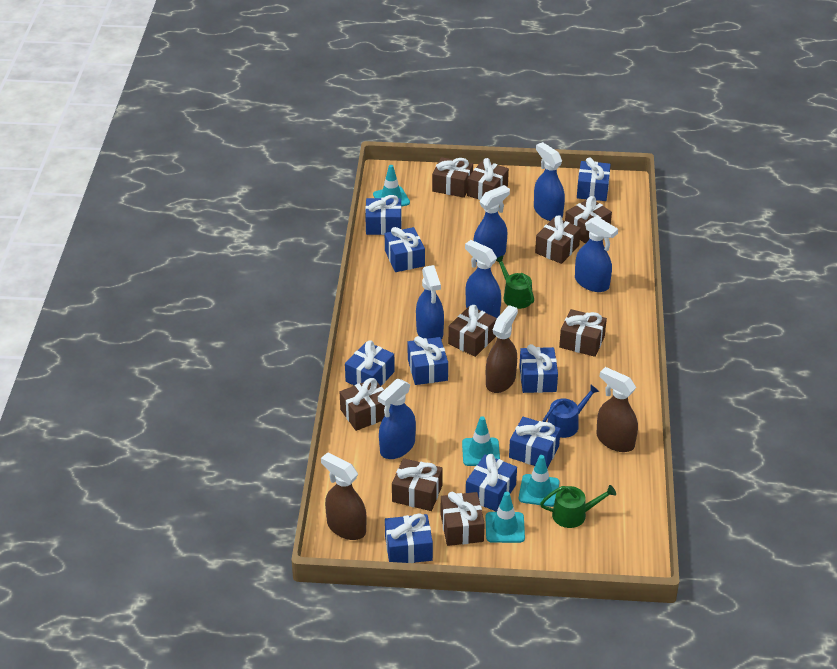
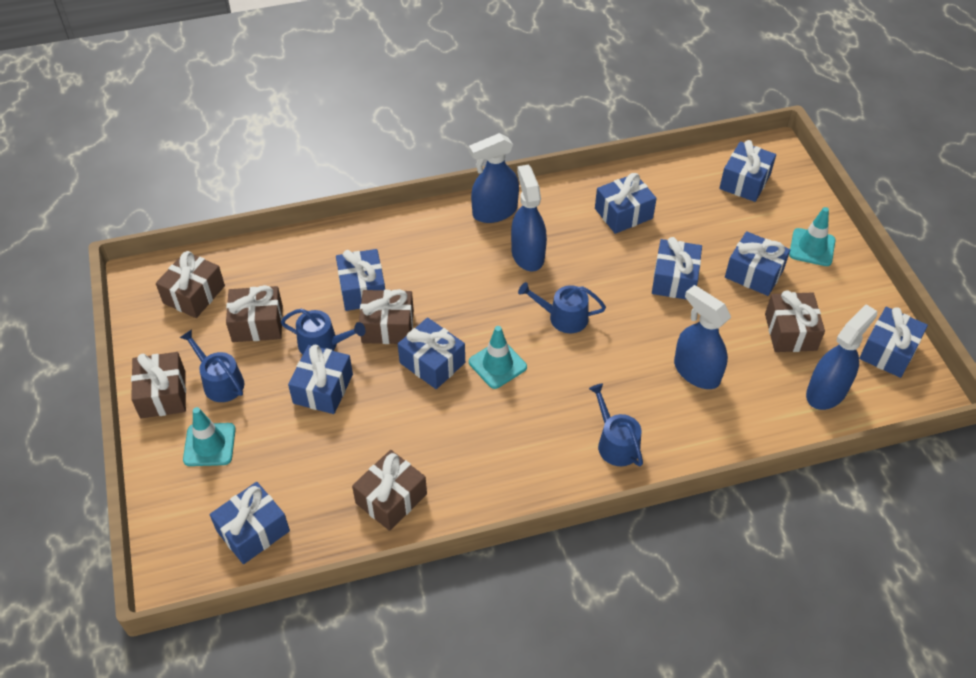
blue spray bottle: 6 -> 4
blue watering can: 1 -> 4
brown gift: 9 -> 6
brown spray bottle: 3 -> 0
green watering can: 2 -> 0
turquoise traffic cone: 4 -> 3

